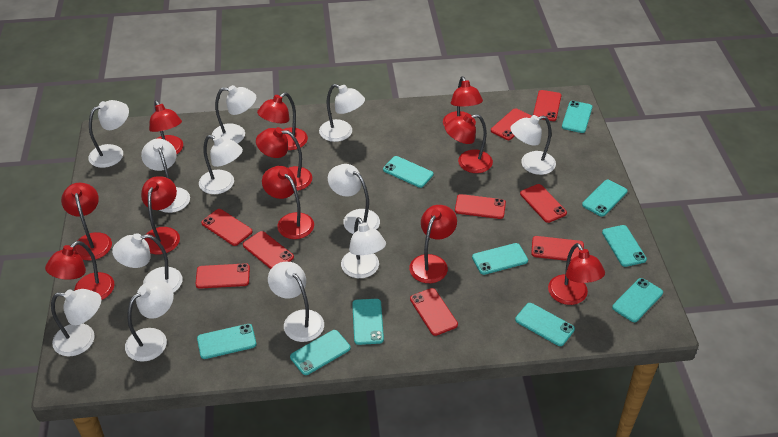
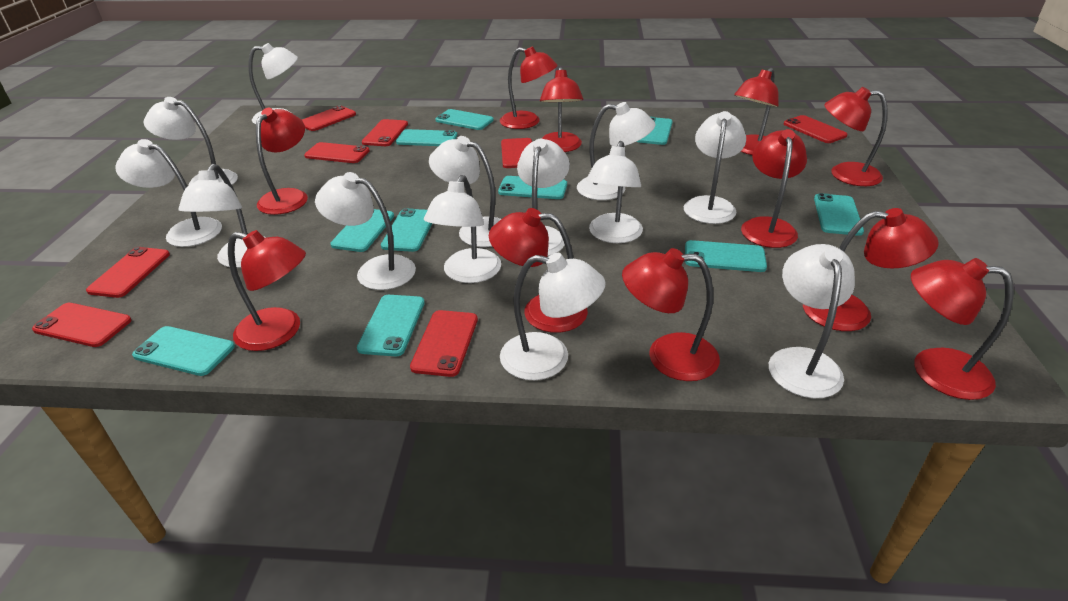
red phone: 9 -> 8
white lamp: 12 -> 13

